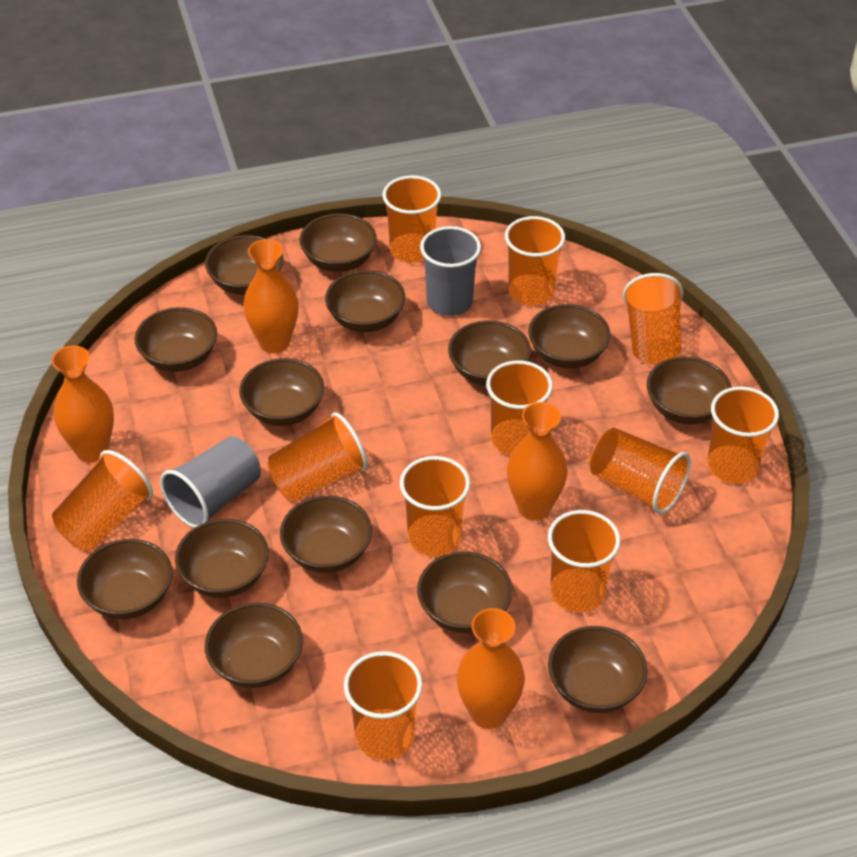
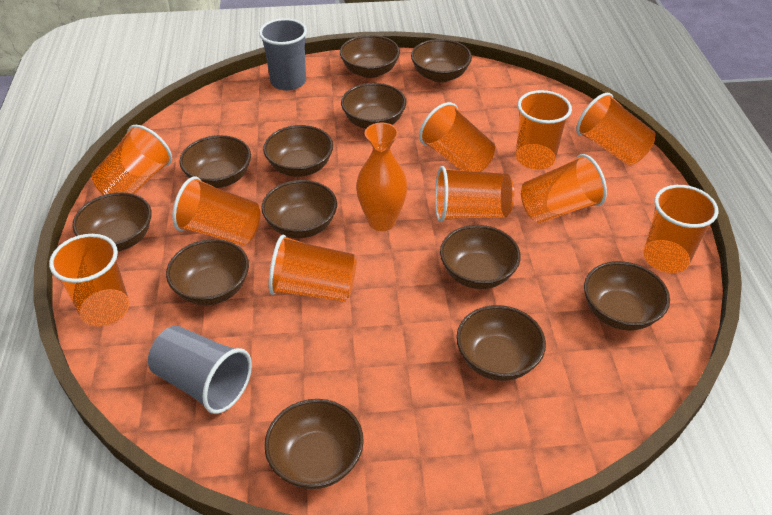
brown bowl: 14 -> 12
orange cup: 11 -> 10
orange vase: 4 -> 1

